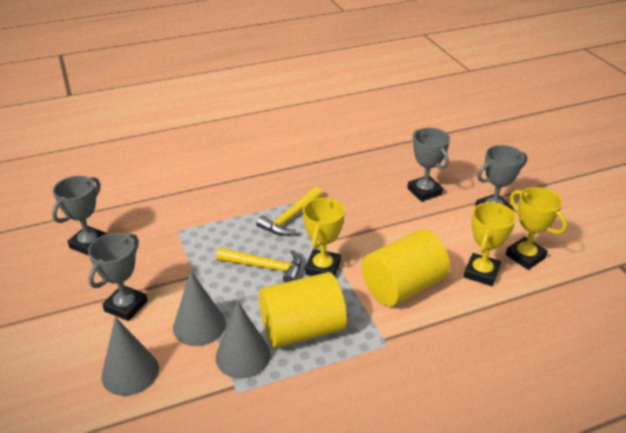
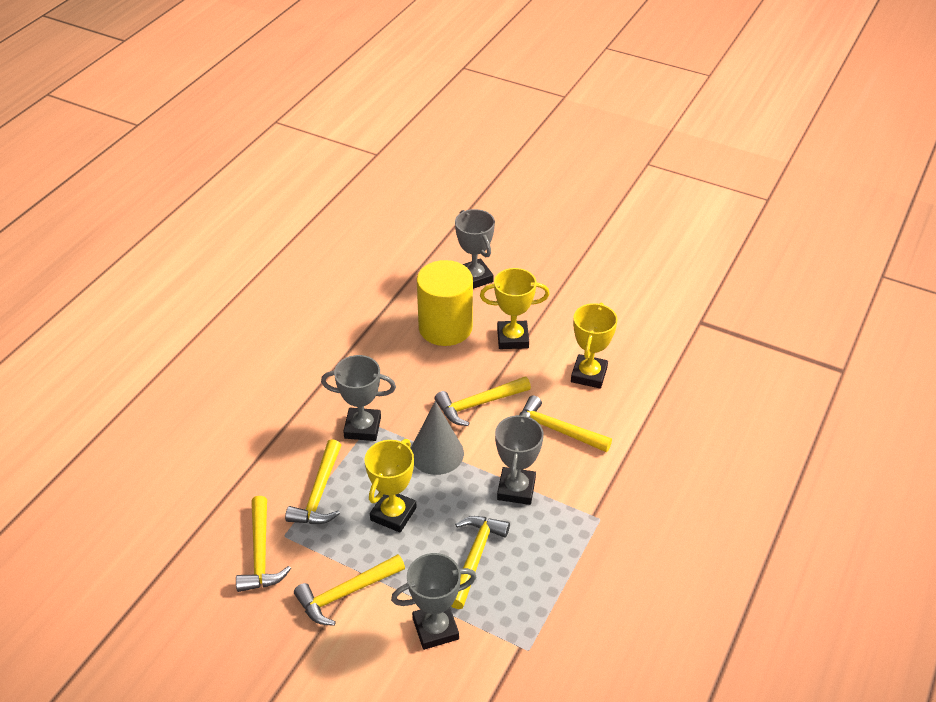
grey cone: 3 -> 1
yellow cylinder: 2 -> 1
yellow hammer: 2 -> 6

